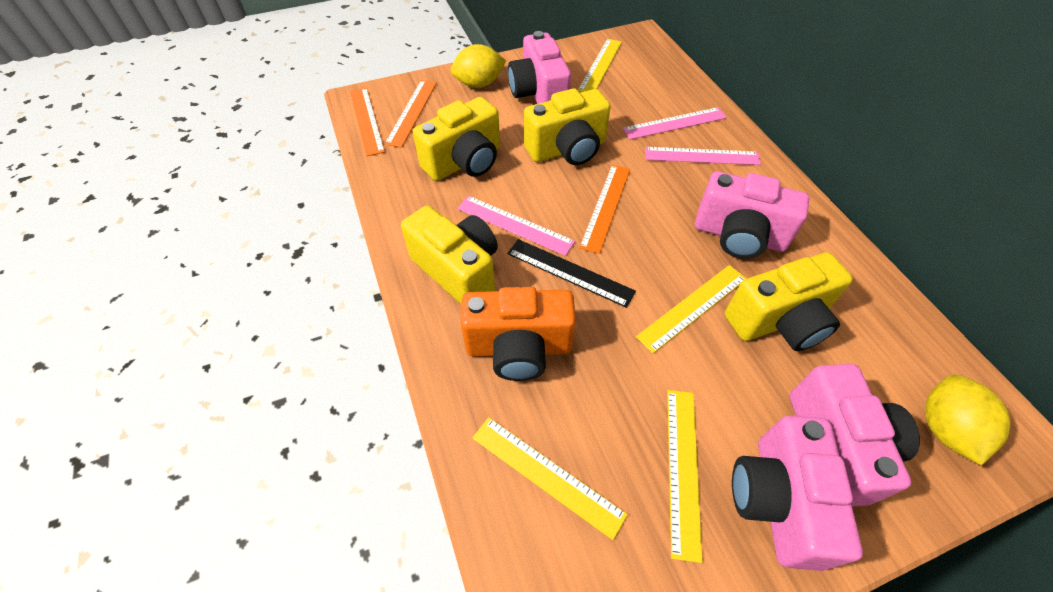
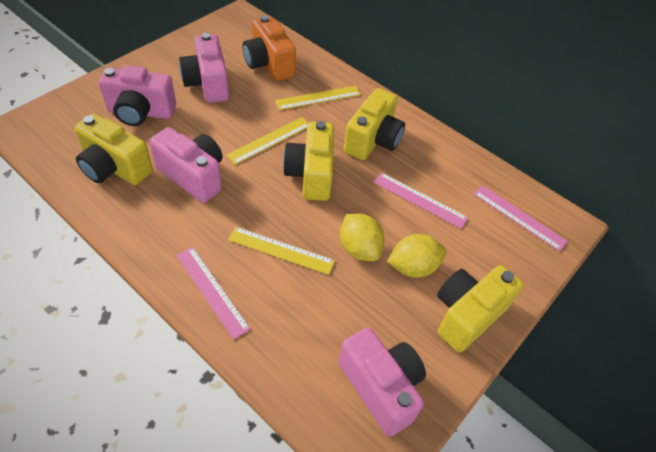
black ruler: 1 -> 0
orange ruler: 3 -> 0
yellow ruler: 4 -> 3

